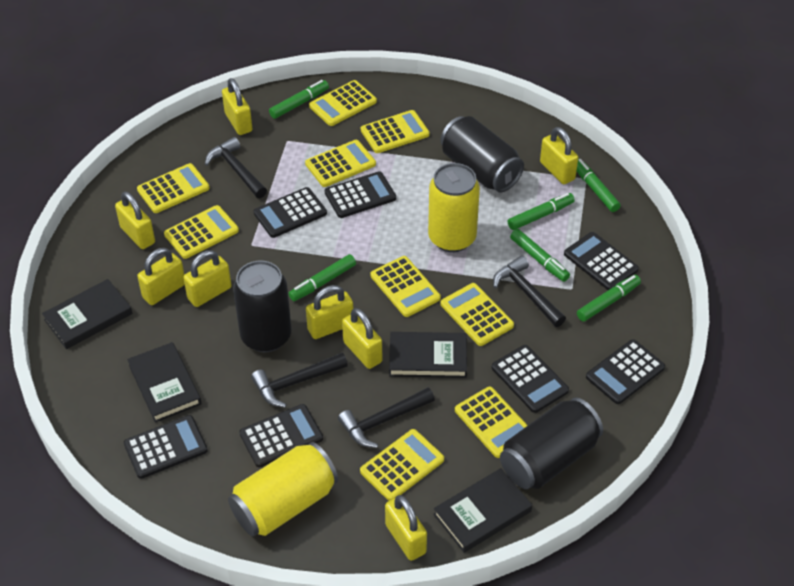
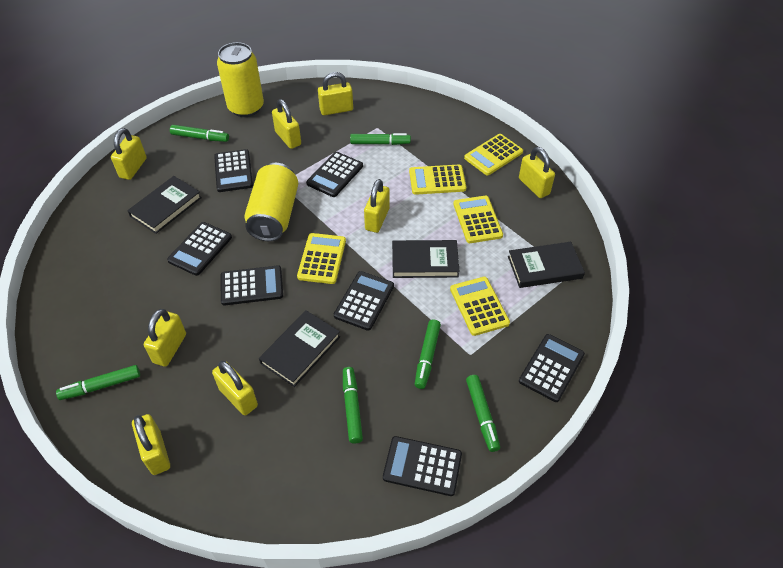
black can: 3 -> 0
black hammer: 4 -> 0
yellow calculator: 9 -> 5

